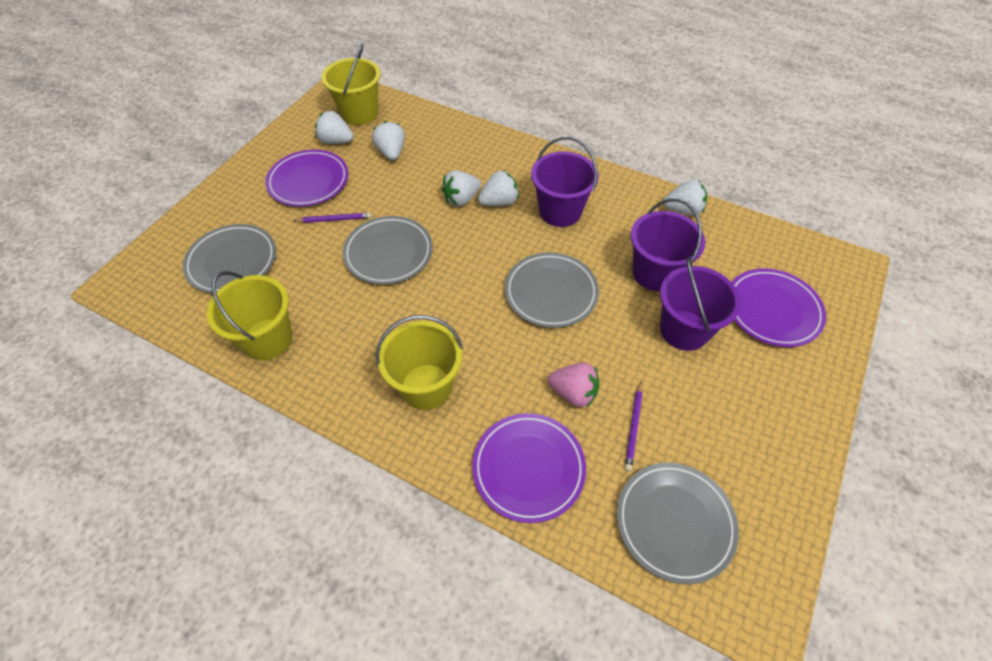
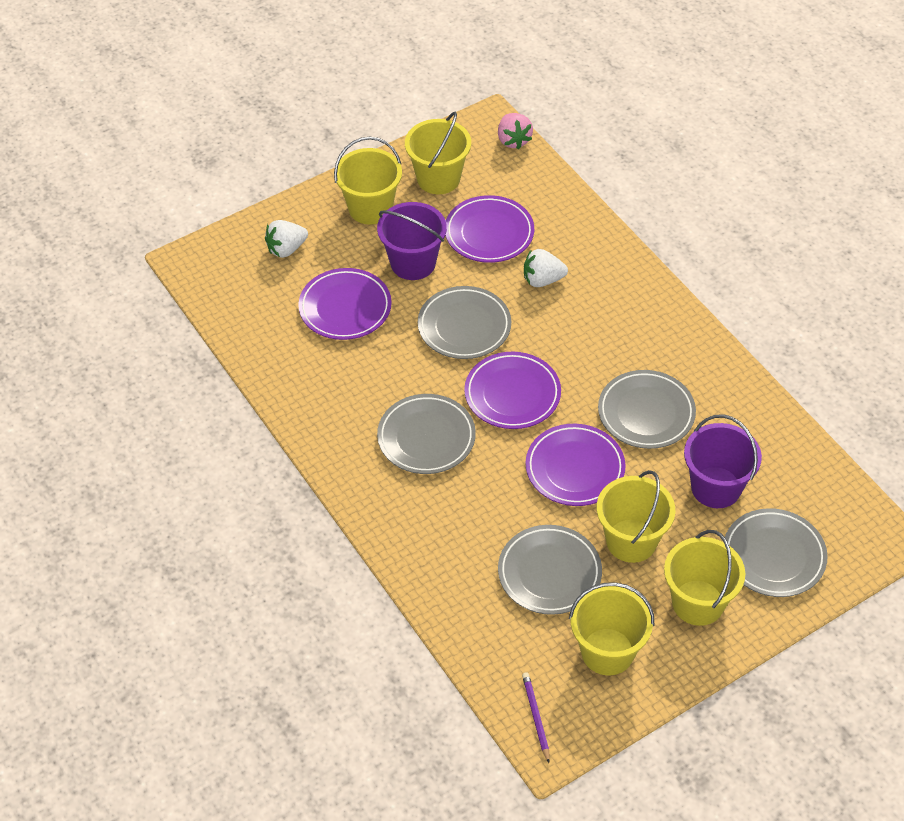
grey plate: 4 -> 5
purple bucket: 3 -> 2
purple pencil: 2 -> 1
purple plate: 3 -> 4
white strawberry: 5 -> 2
yellow bucket: 3 -> 5

